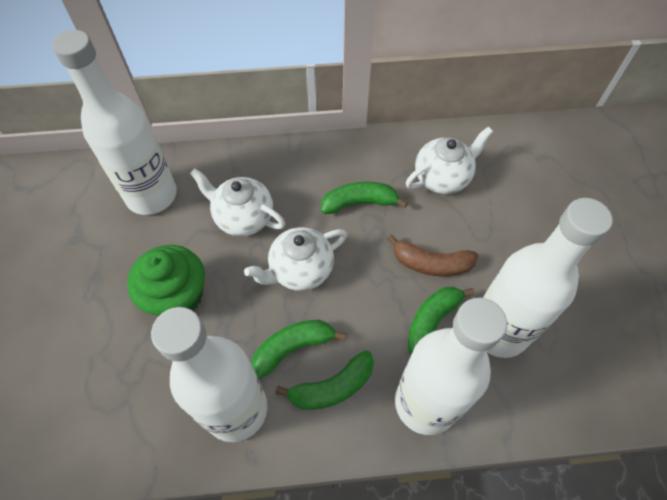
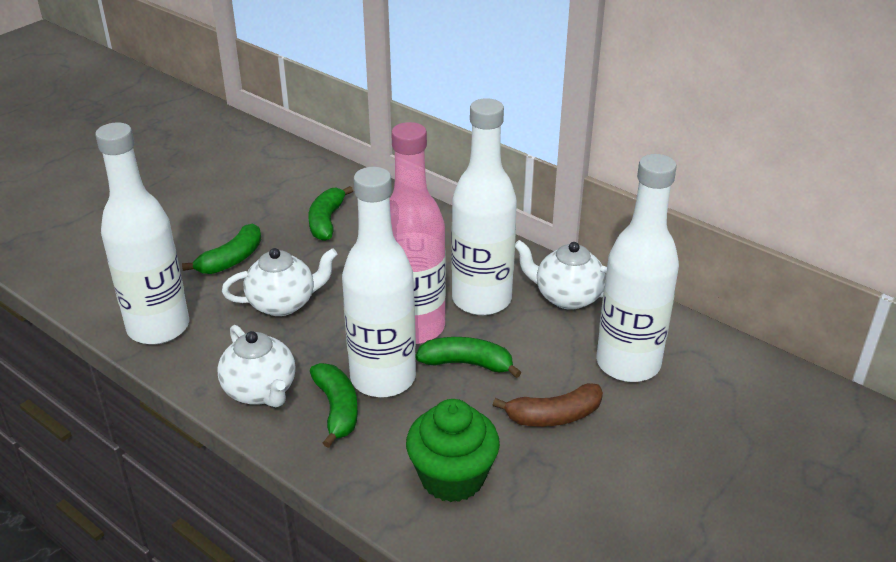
pink bottle: 0 -> 1

